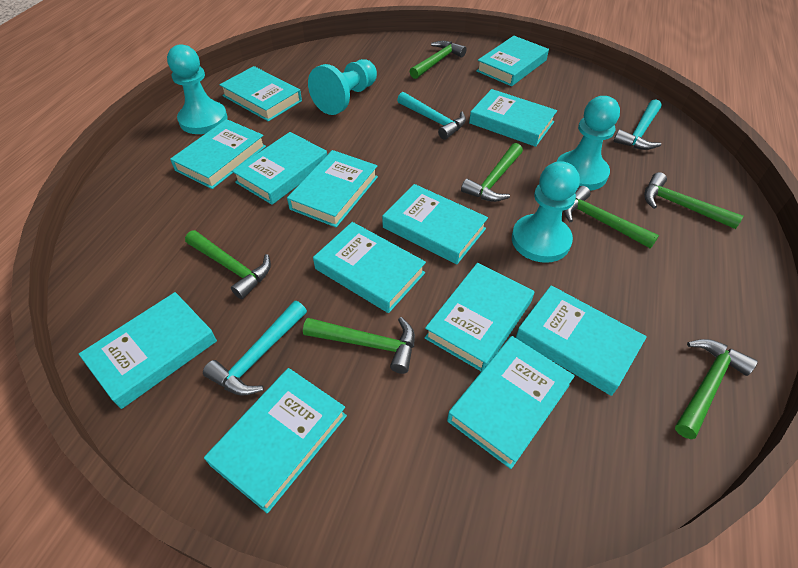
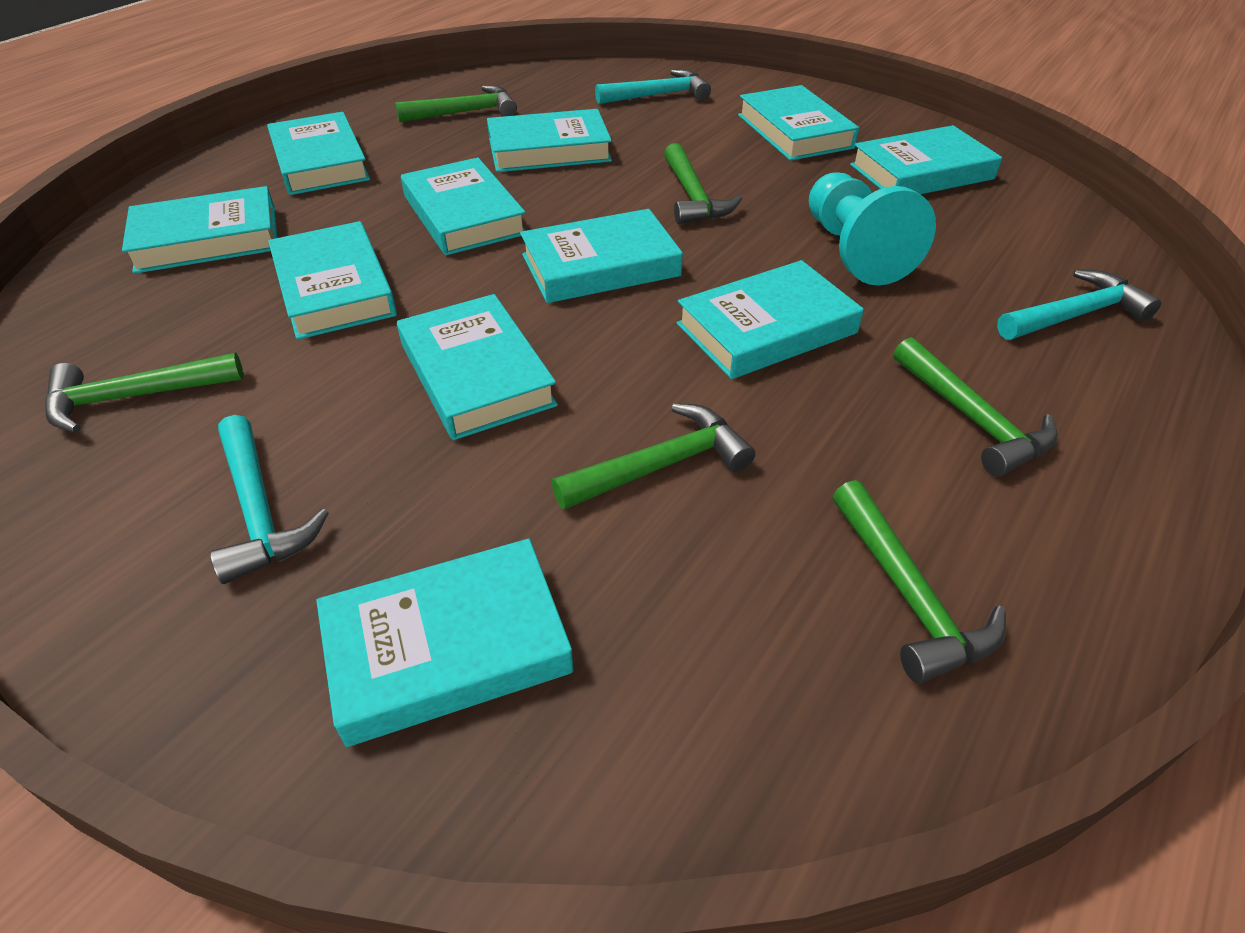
green hammer: 7 -> 6
turquoise book: 13 -> 11
turquoise pawn: 4 -> 1

